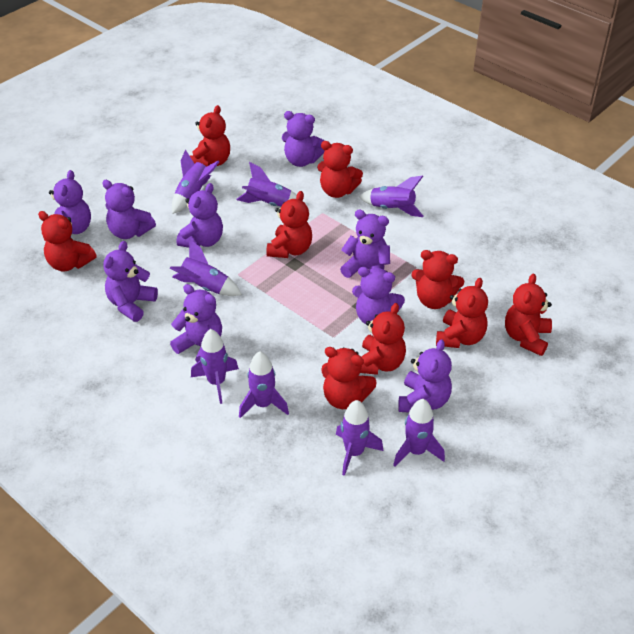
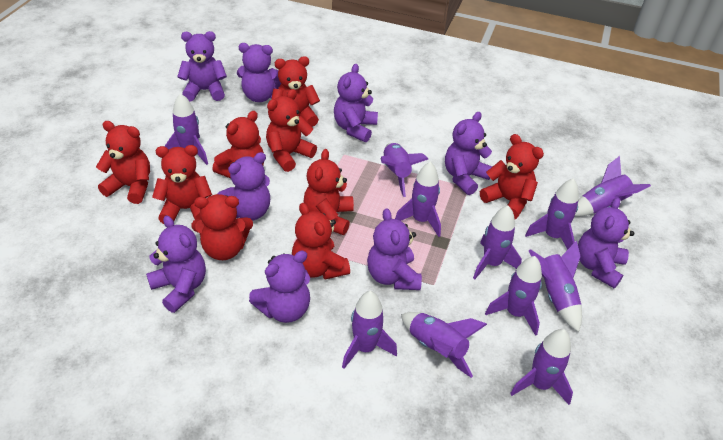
purple rocket: 8 -> 11

